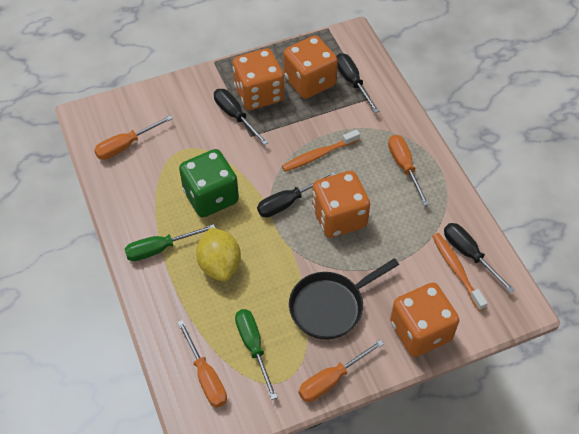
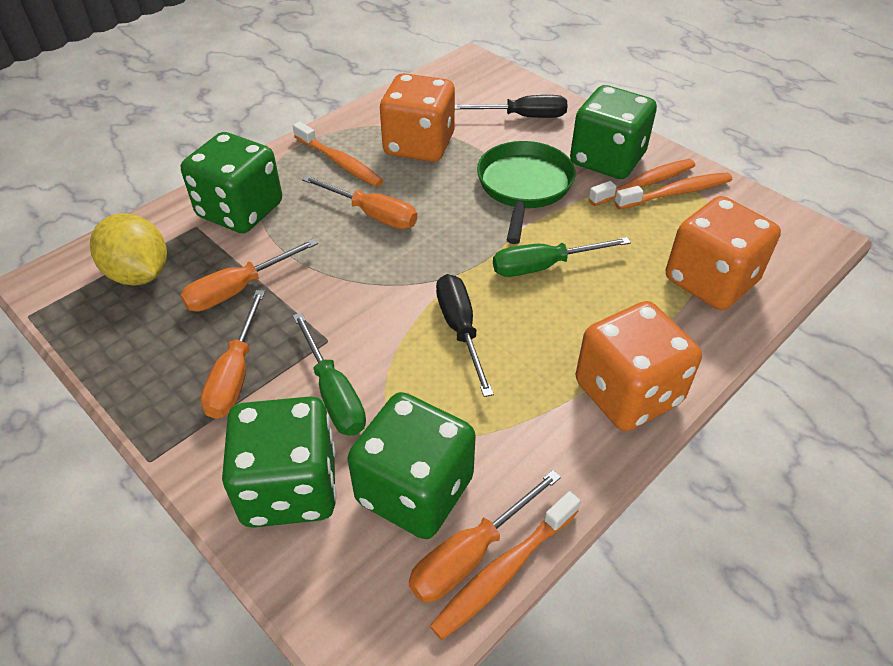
black pan: 1 -> 0
black screwdriver: 4 -> 2
green dice: 1 -> 4
green pan: 0 -> 1
orange dice: 4 -> 3
orange toothbrush: 2 -> 4

